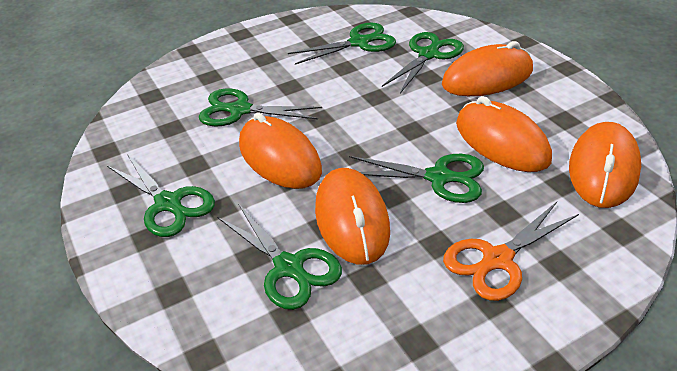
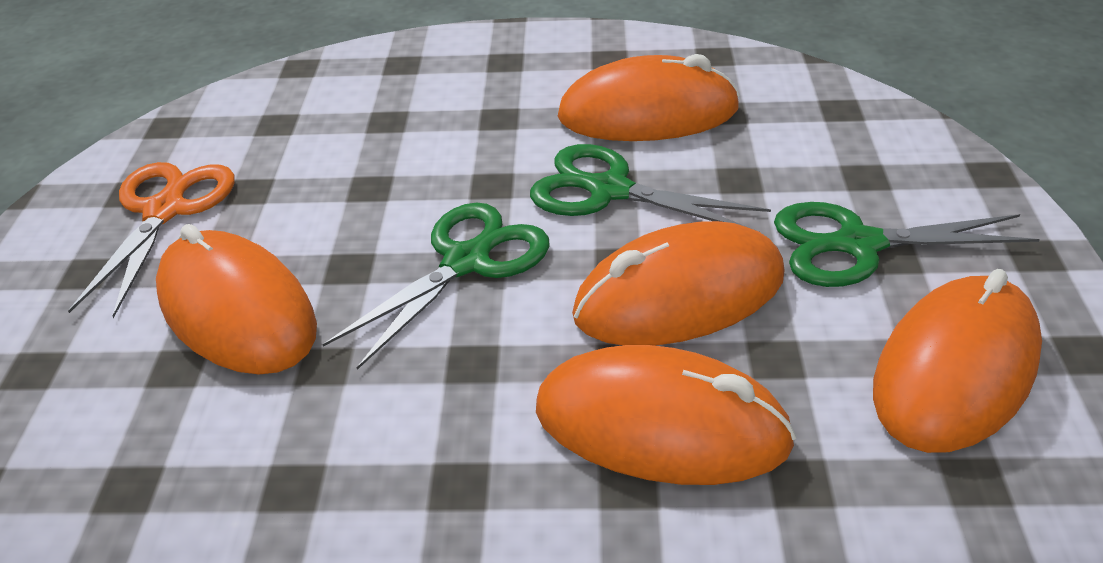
green scissors: 6 -> 3

